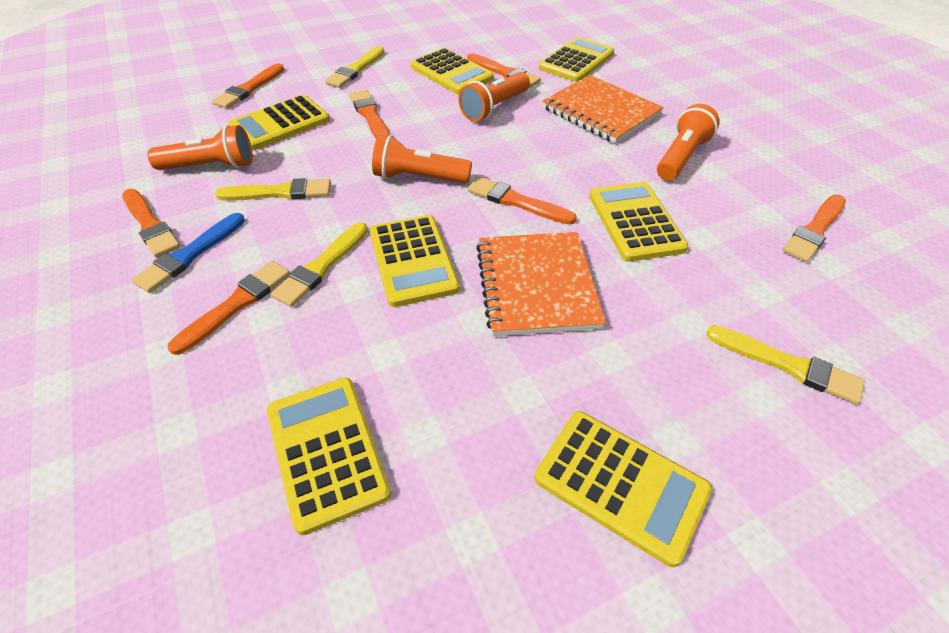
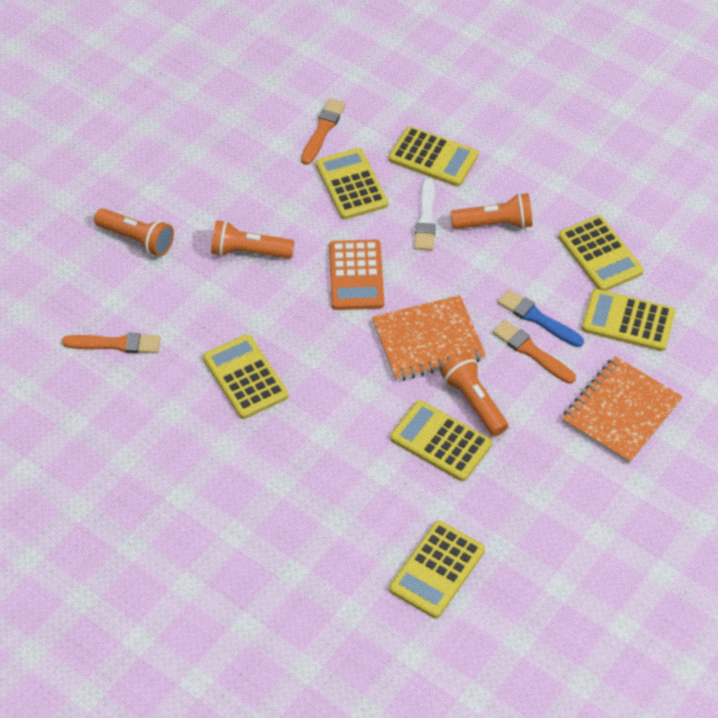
orange brush: 7 -> 3
orange calculator: 0 -> 1
white brush: 0 -> 1
yellow brush: 4 -> 0

